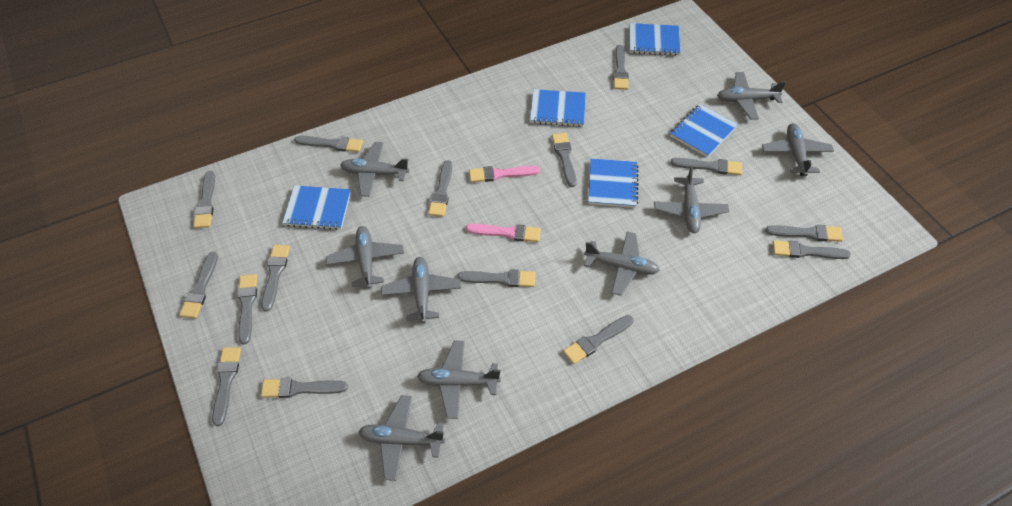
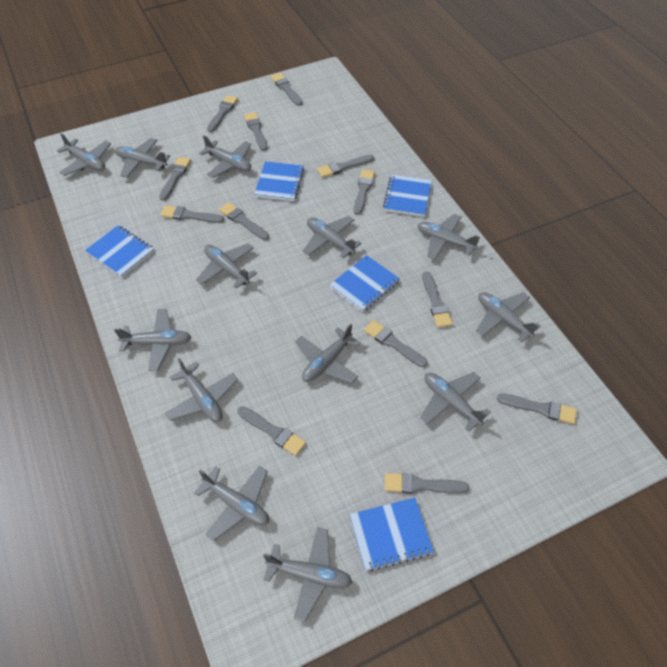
grey brush: 15 -> 13
grey plane: 9 -> 13
pink brush: 2 -> 0

